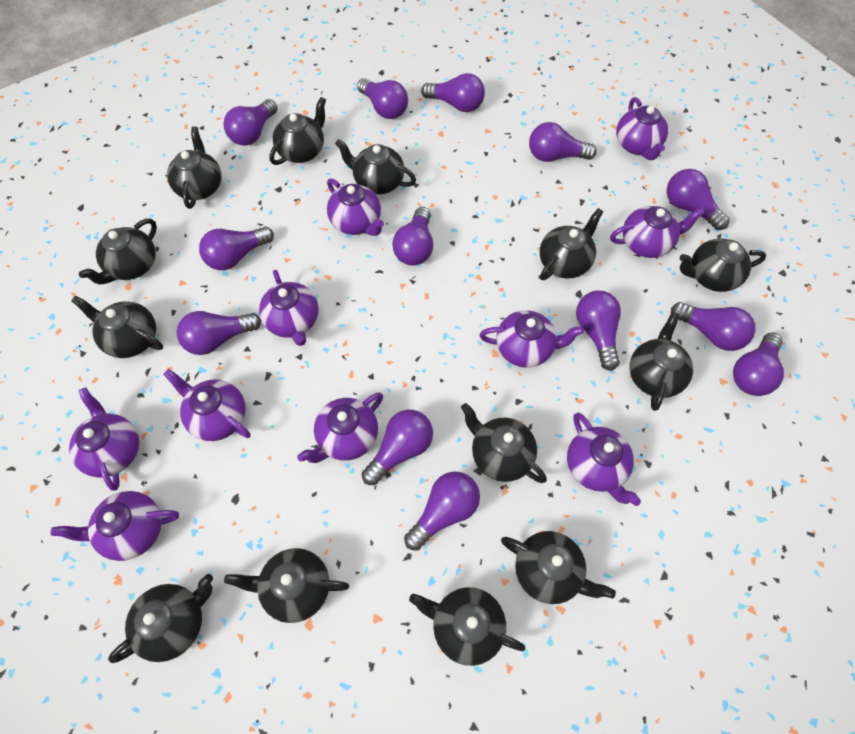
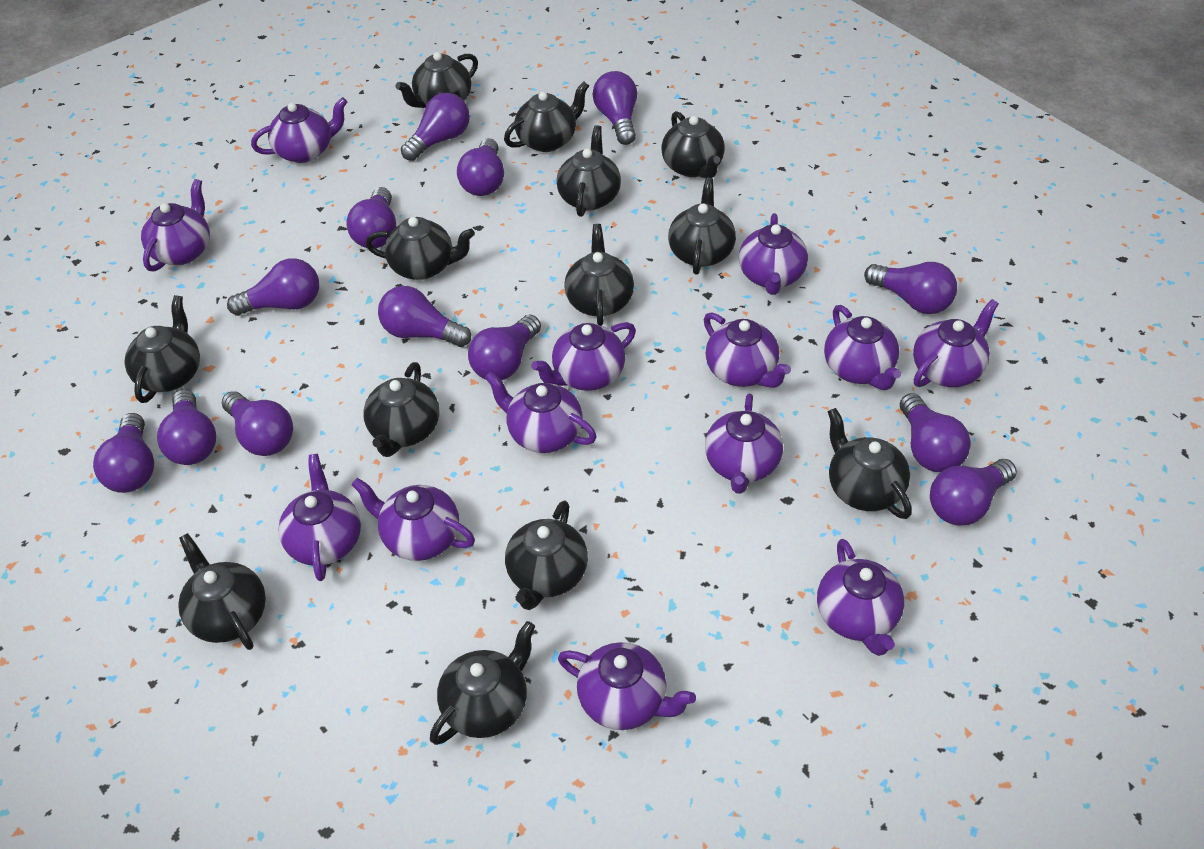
purple teapot: 10 -> 13

